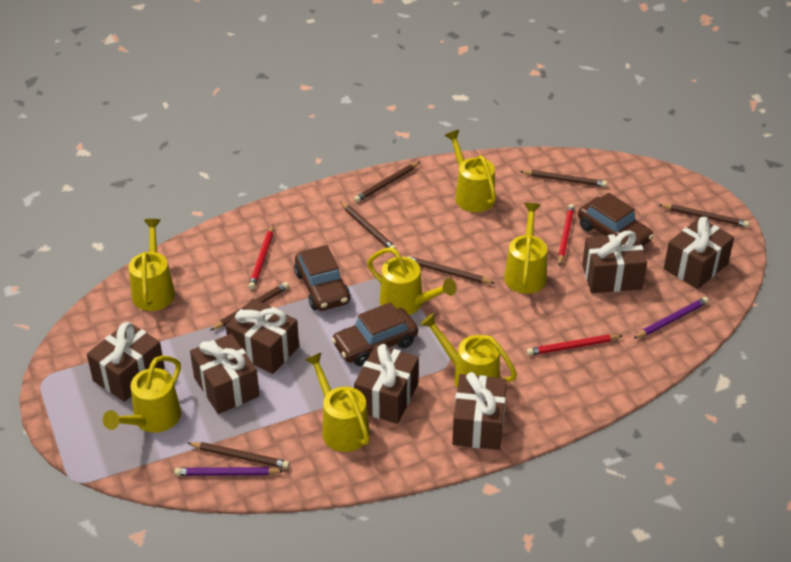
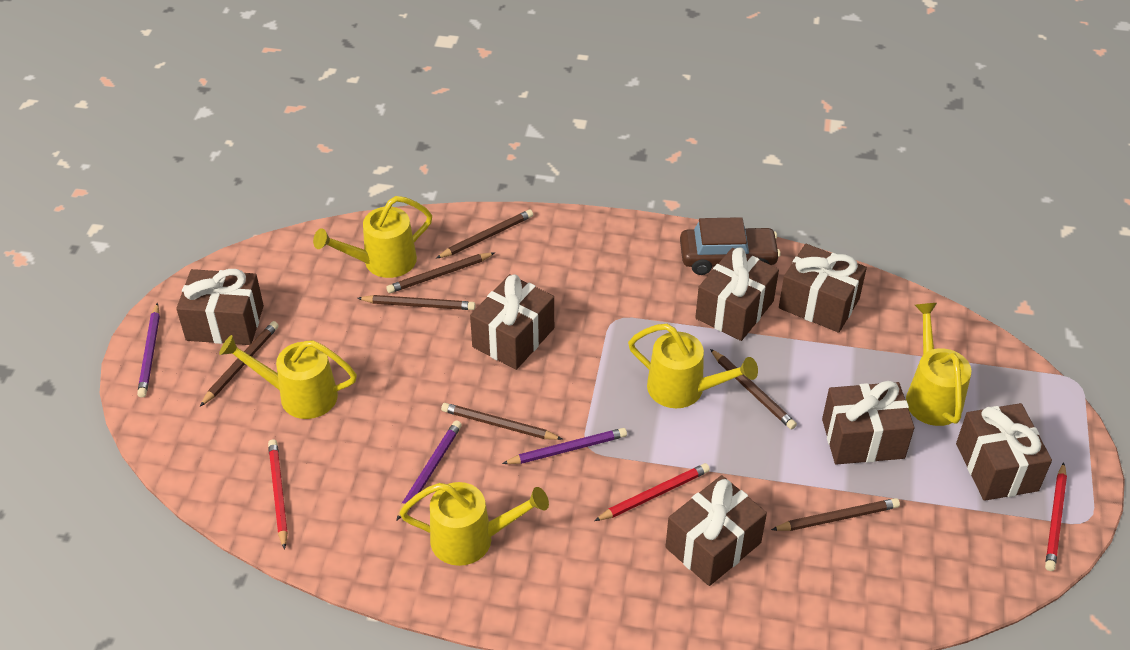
brown car: 3 -> 1
purple pencil: 2 -> 3
yellow watering can: 7 -> 5

